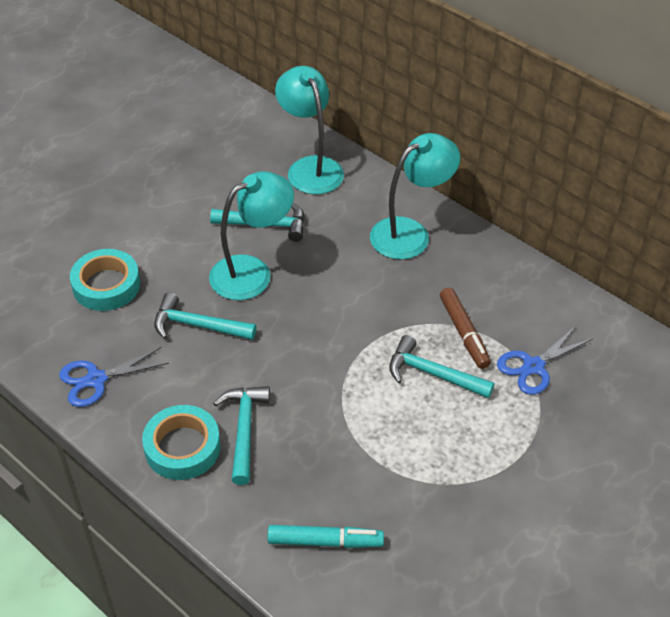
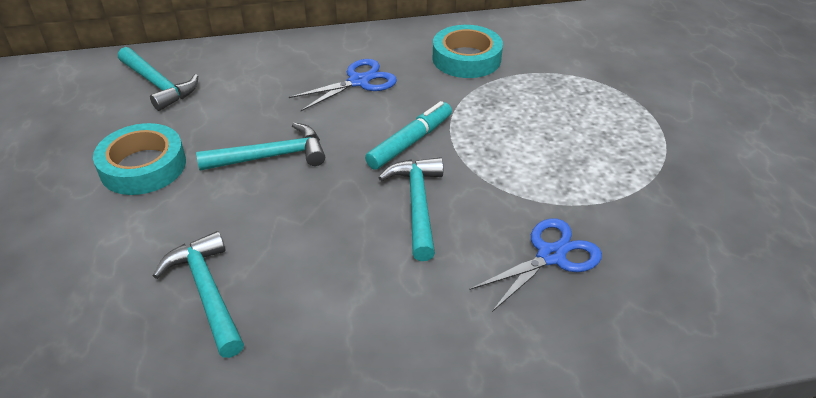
brown marker: 1 -> 0
turquoise lamp: 3 -> 0

